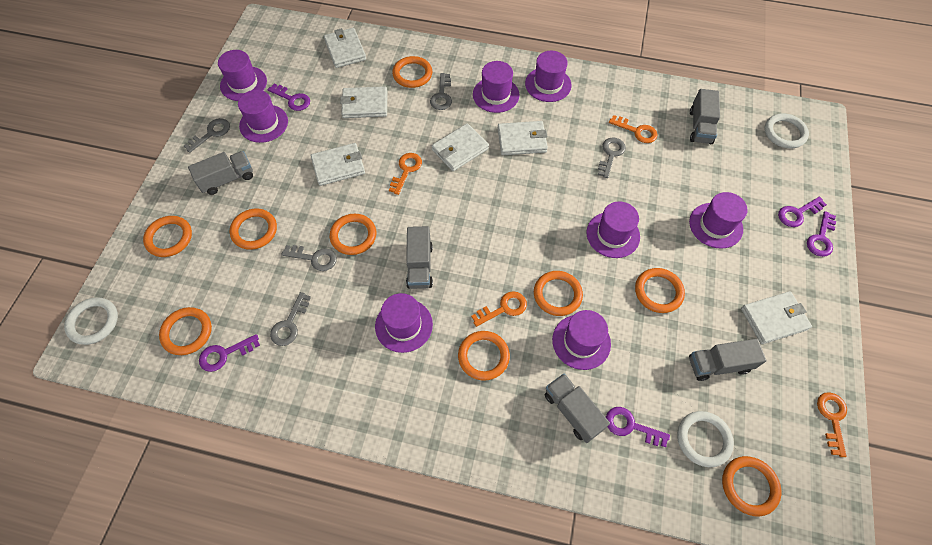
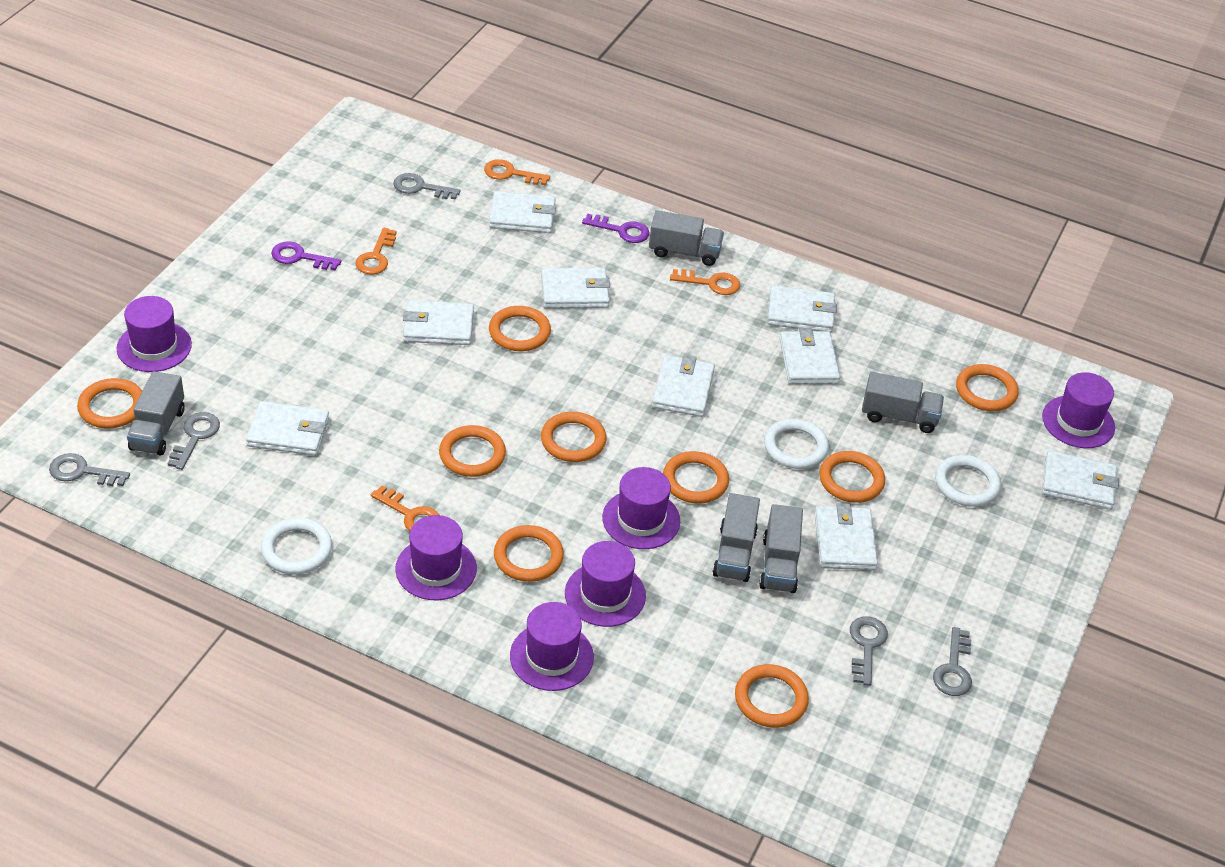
purple hat: 8 -> 6
purple key: 5 -> 2
white wallet: 6 -> 9

